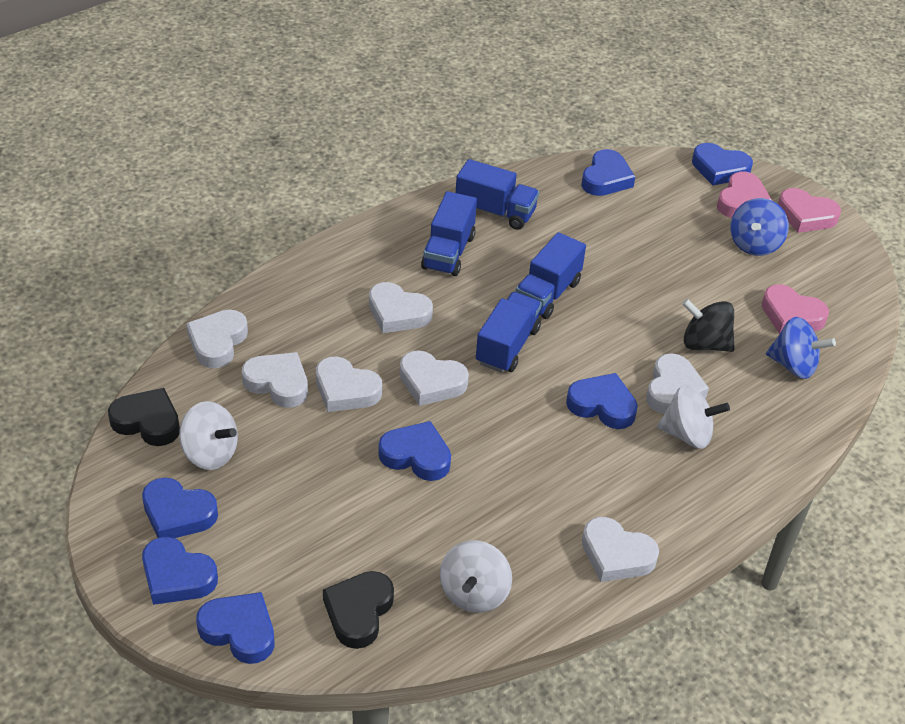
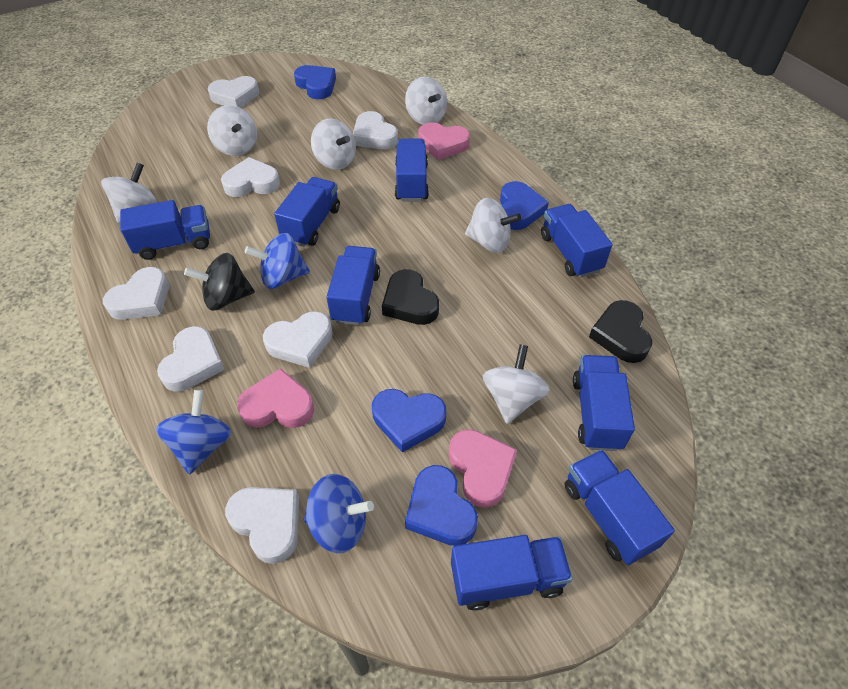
blue heart: 7 -> 4
blue spinning top: 2 -> 3
blue truck: 4 -> 8
white spinning top: 3 -> 6

